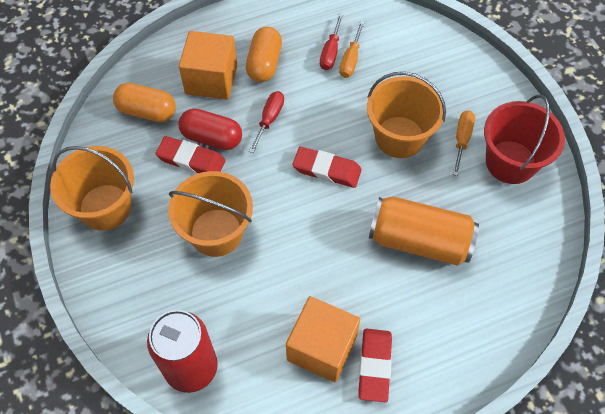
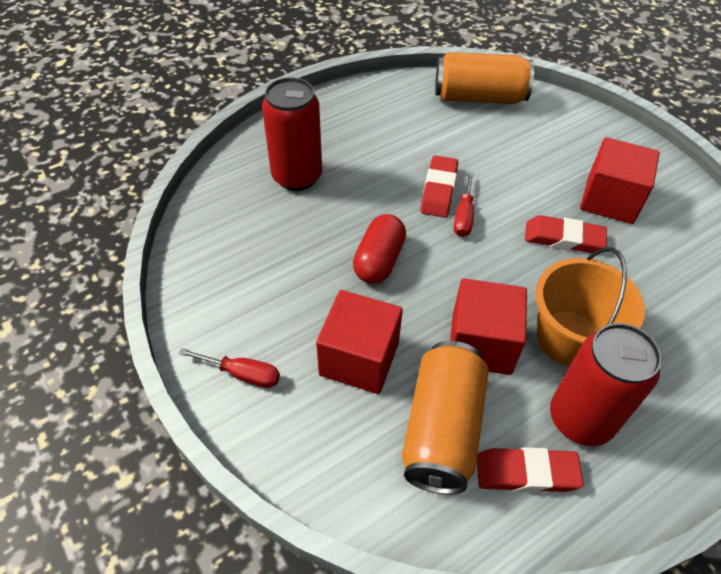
orange bucket: 3 -> 1
orange can: 1 -> 2
orange capsule: 2 -> 0
orange cube: 2 -> 0
orange screwdriver: 2 -> 0
red bucket: 1 -> 0
red can: 1 -> 2
red cube: 0 -> 3

